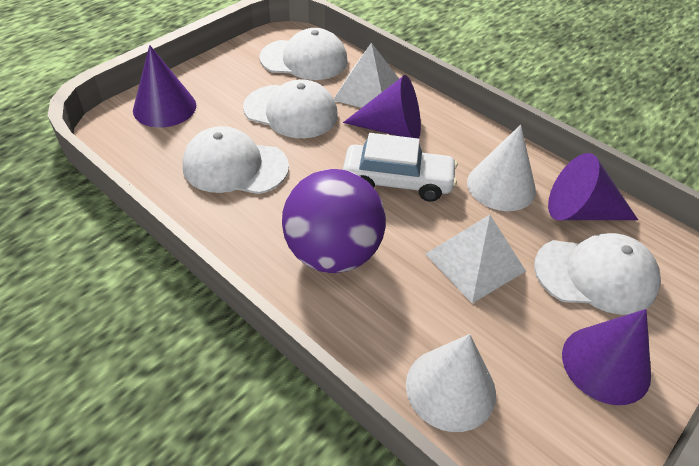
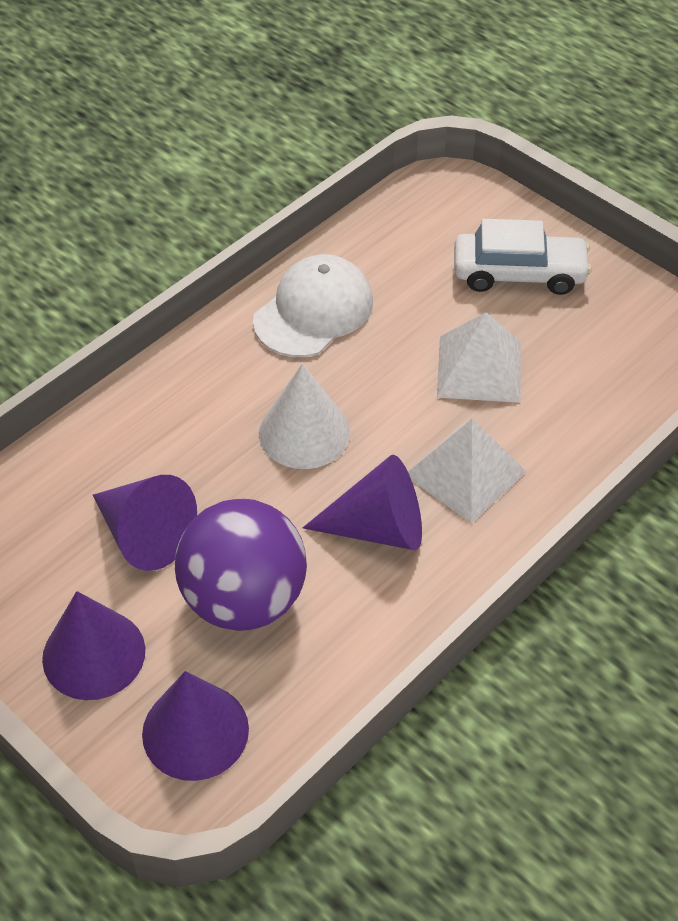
white cap: 4 -> 1
white cone: 2 -> 1

